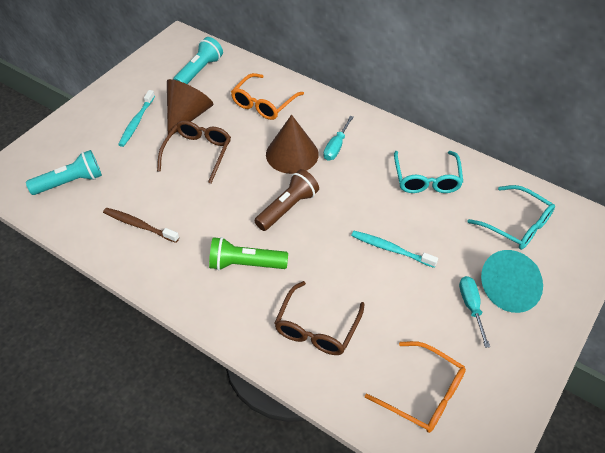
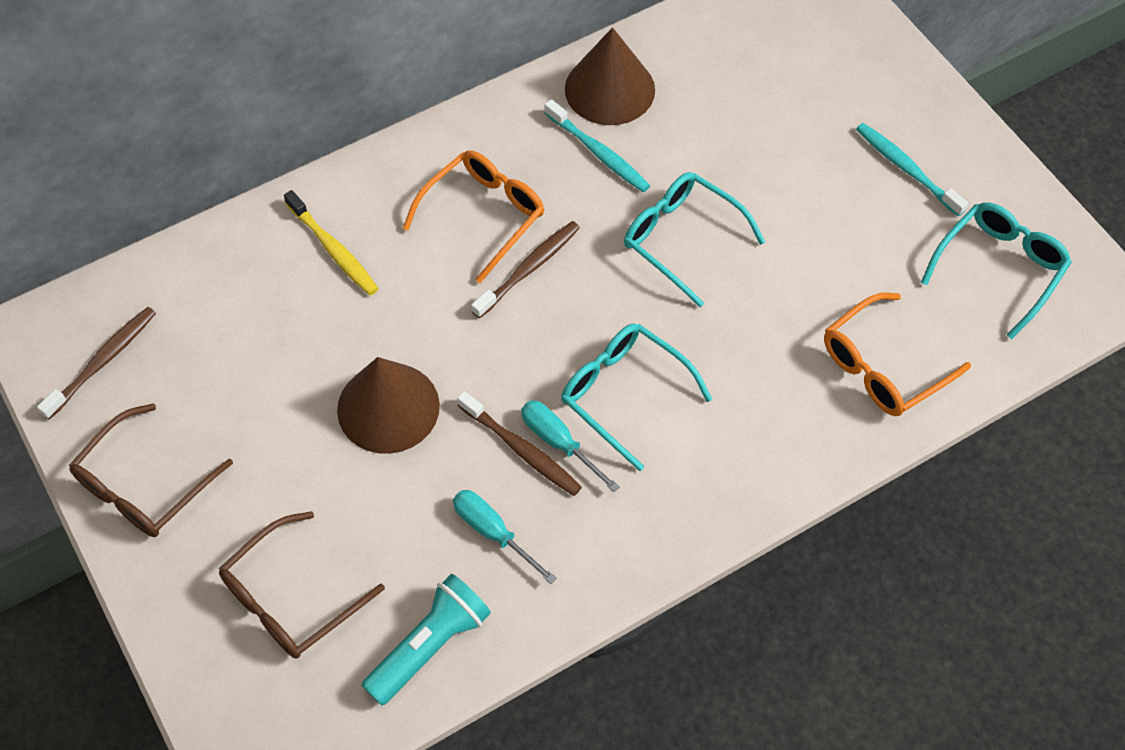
brown flashlight: 1 -> 0
brown toothbrush: 1 -> 3
green flashlight: 1 -> 0
turquoise cone: 1 -> 0
turquoise flashlight: 2 -> 1
turquoise glasses: 2 -> 3
yellow toothbrush: 0 -> 1

